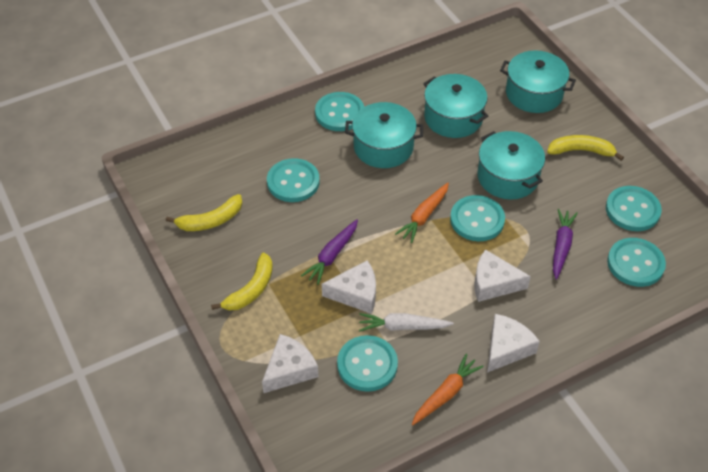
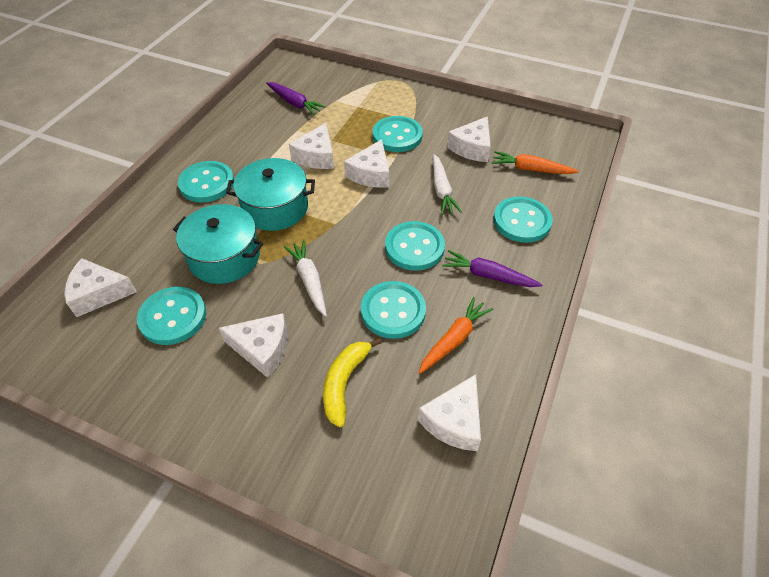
turquoise pot: 4 -> 2
white carrot: 1 -> 2
white cheese: 4 -> 6
yellow banana: 3 -> 1

